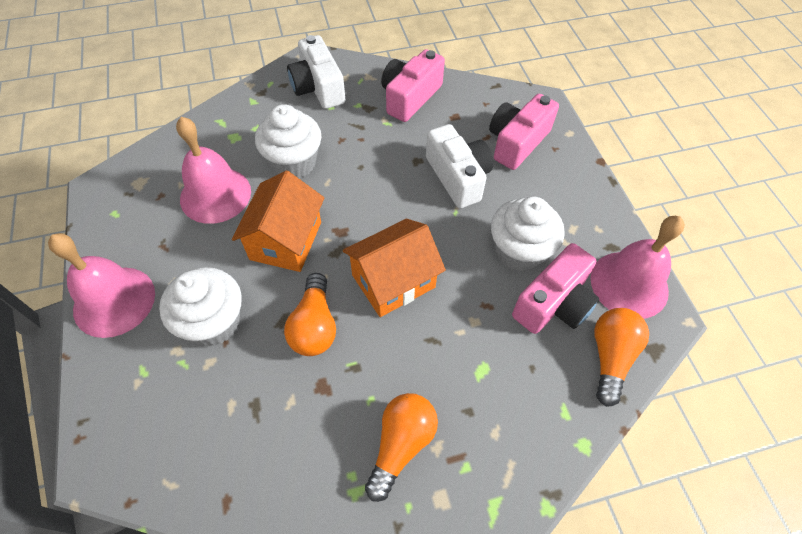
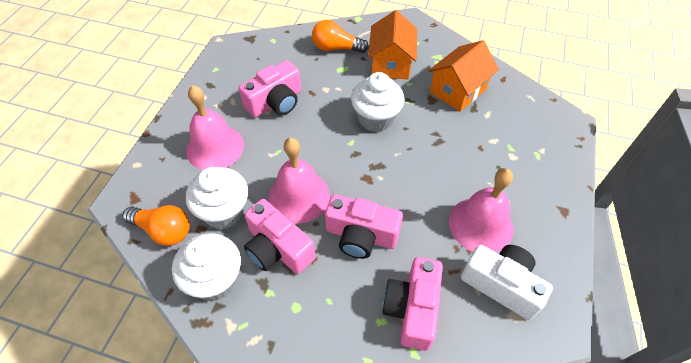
orange light bulb: 3 -> 2
pink camera: 3 -> 4
white camera: 2 -> 1

